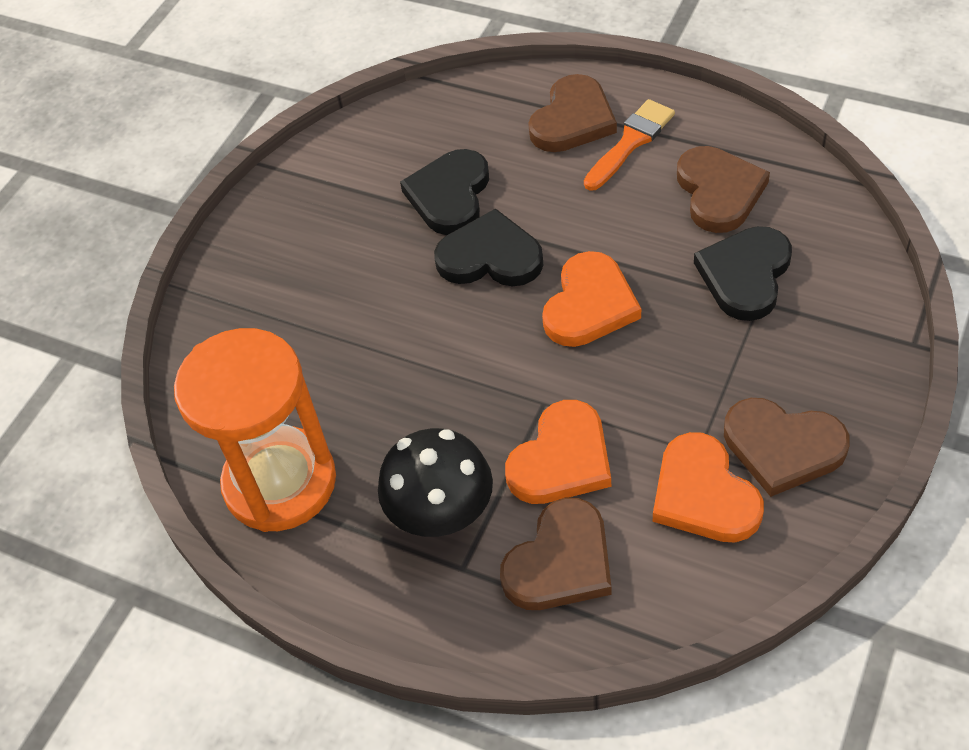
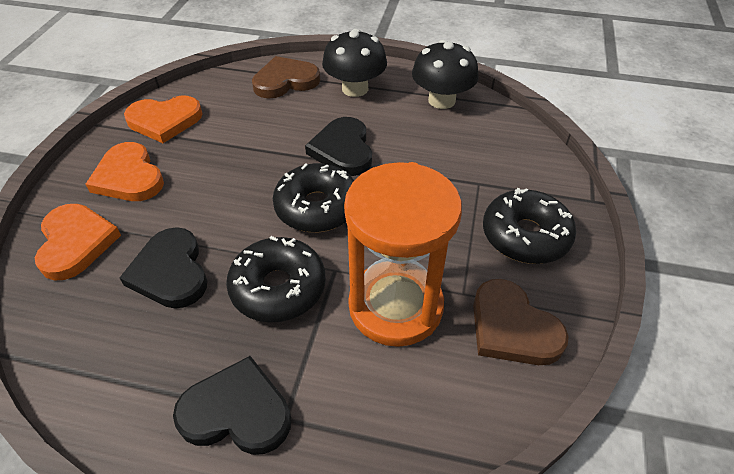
black donut: 0 -> 3
black mushroom: 1 -> 2
brown heart: 4 -> 2
orange brush: 1 -> 0

